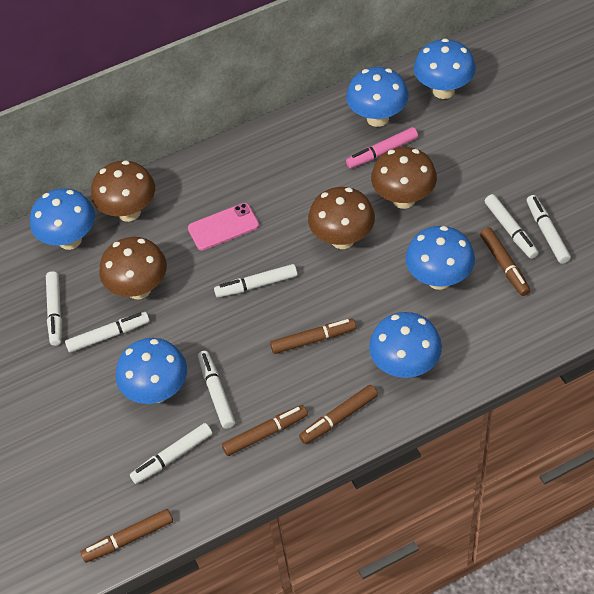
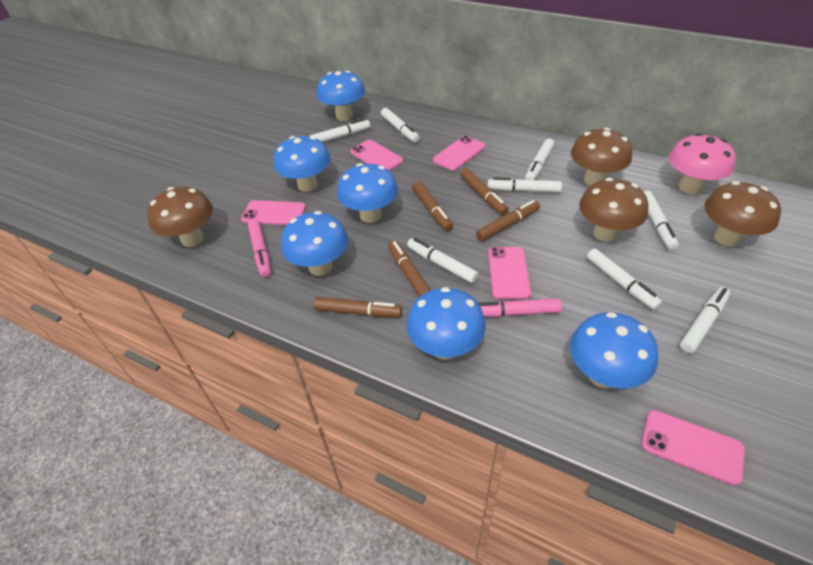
pink marker: 1 -> 2
pink mushroom: 0 -> 1
pink phone: 1 -> 5
white marker: 7 -> 8

